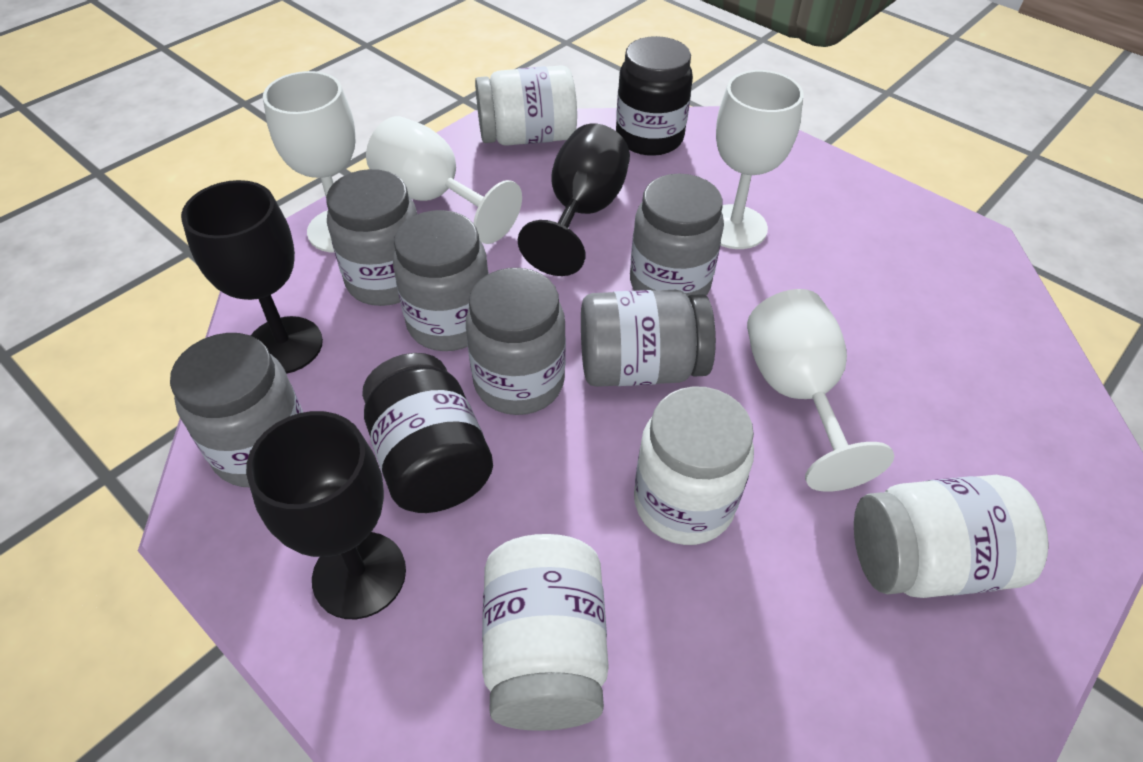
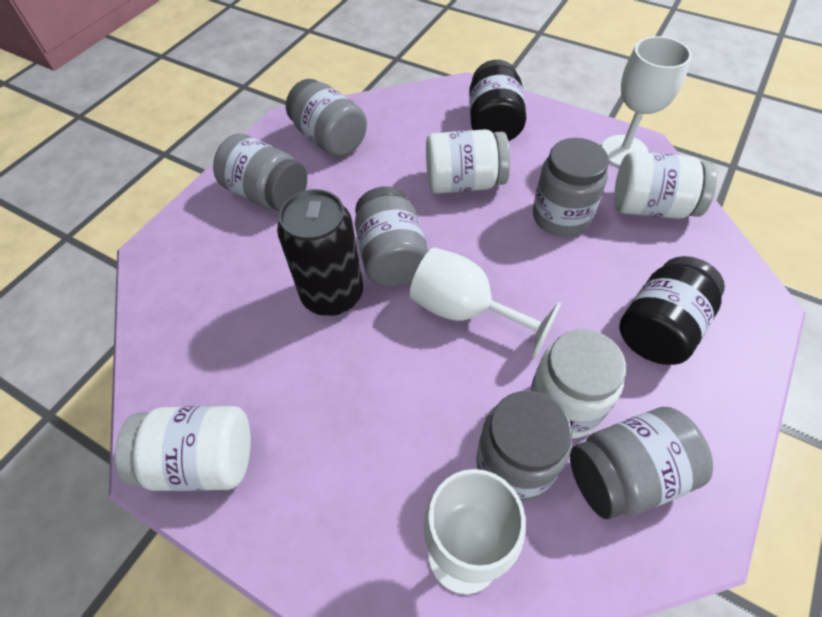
black can: 0 -> 1
black goblet: 3 -> 0
white goblet: 4 -> 3

